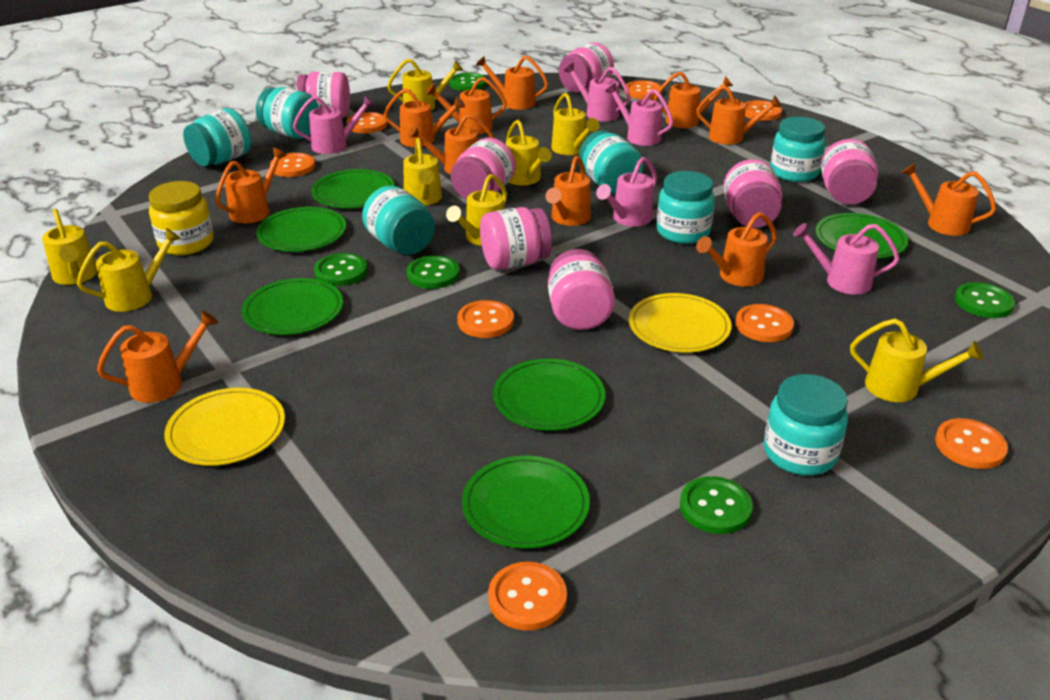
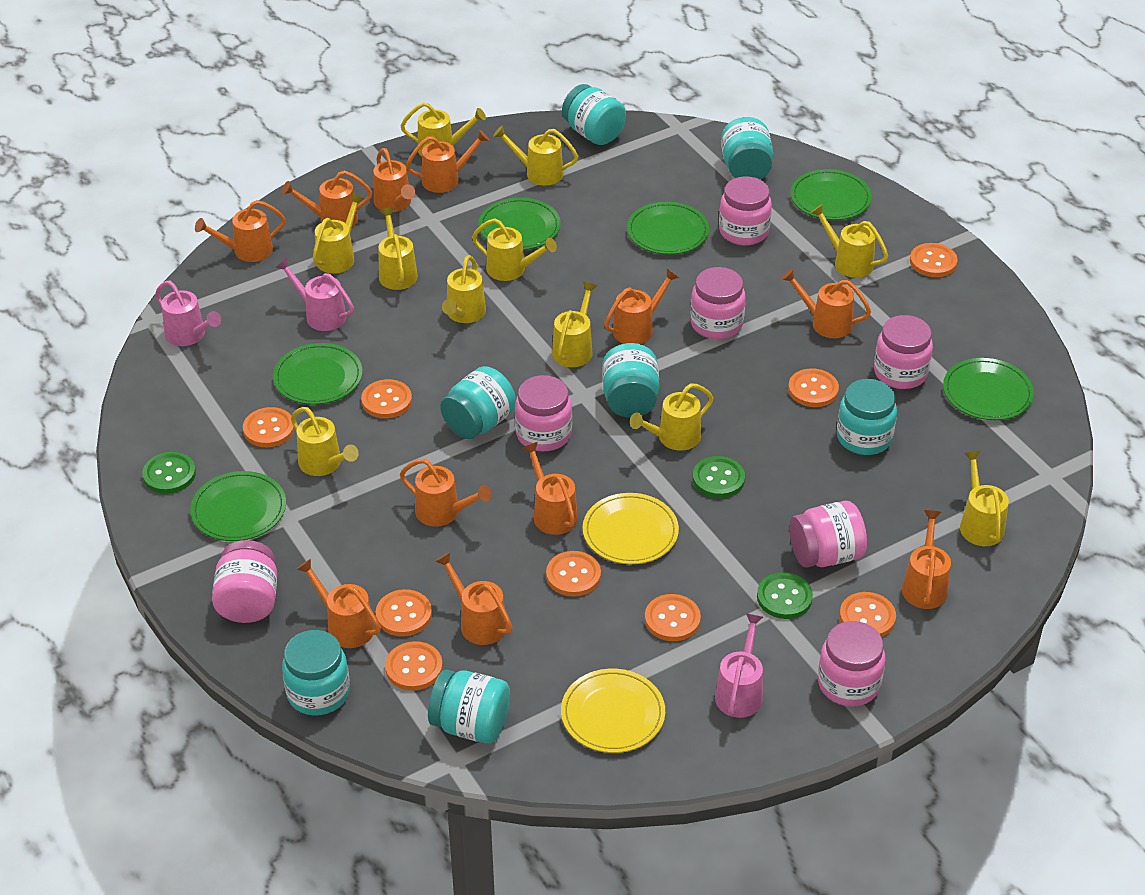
green button: 5 -> 3
orange button: 8 -> 9
pink watering can: 5 -> 3
yellow jar: 1 -> 0
yellow watering can: 8 -> 11

